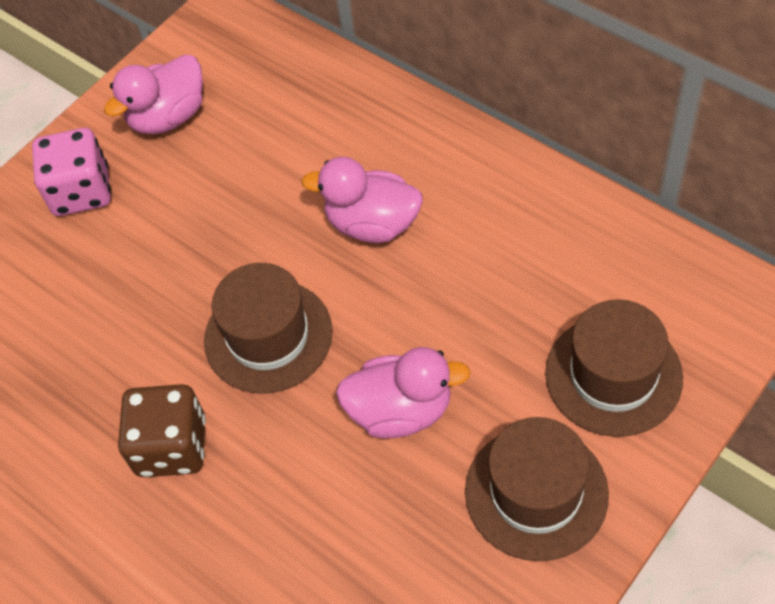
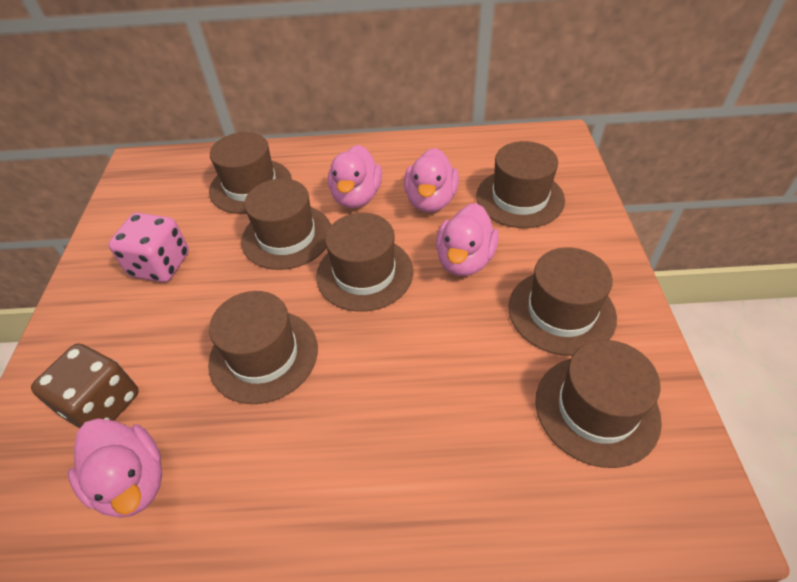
brown hat: 3 -> 7
pink duck: 3 -> 4

